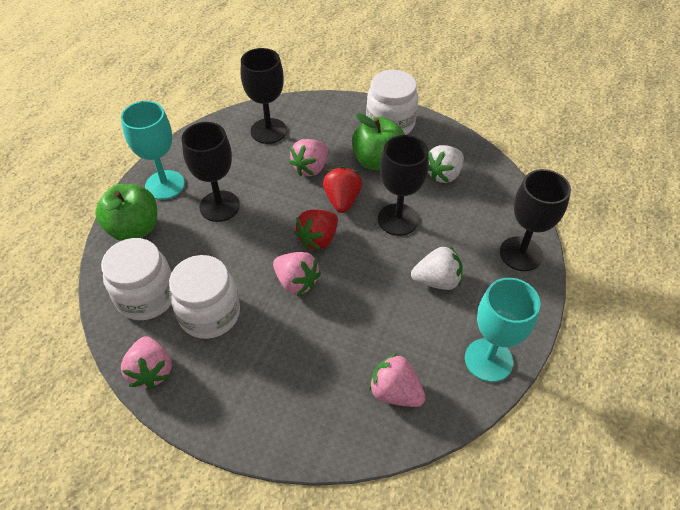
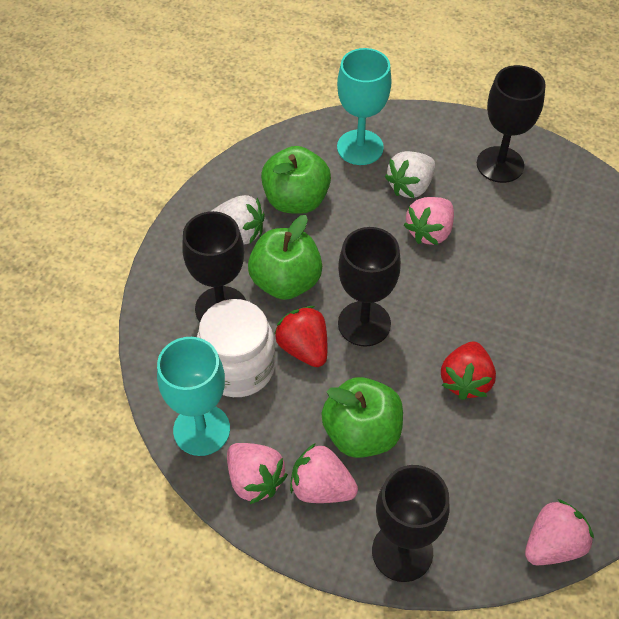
green apple: 2 -> 3
white jar: 3 -> 1

